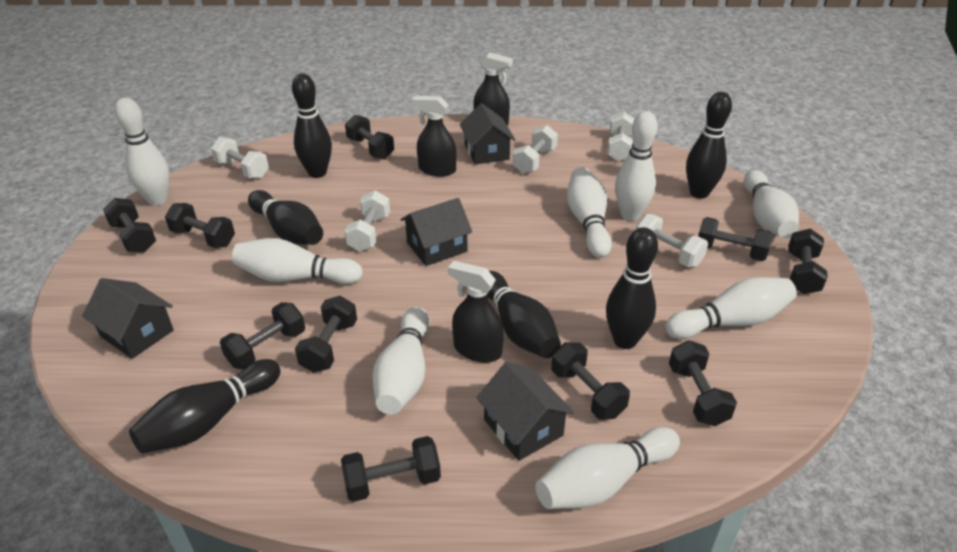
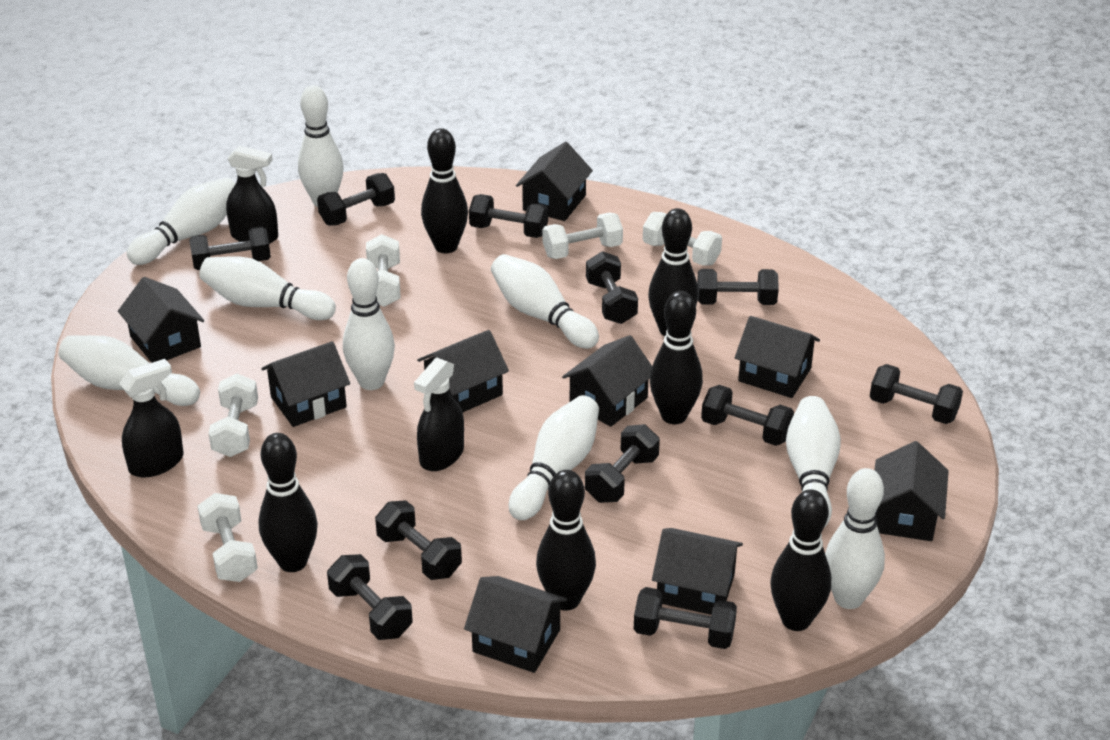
black dumbbell: 10 -> 11
black house: 4 -> 9
white bowling pin: 8 -> 9

